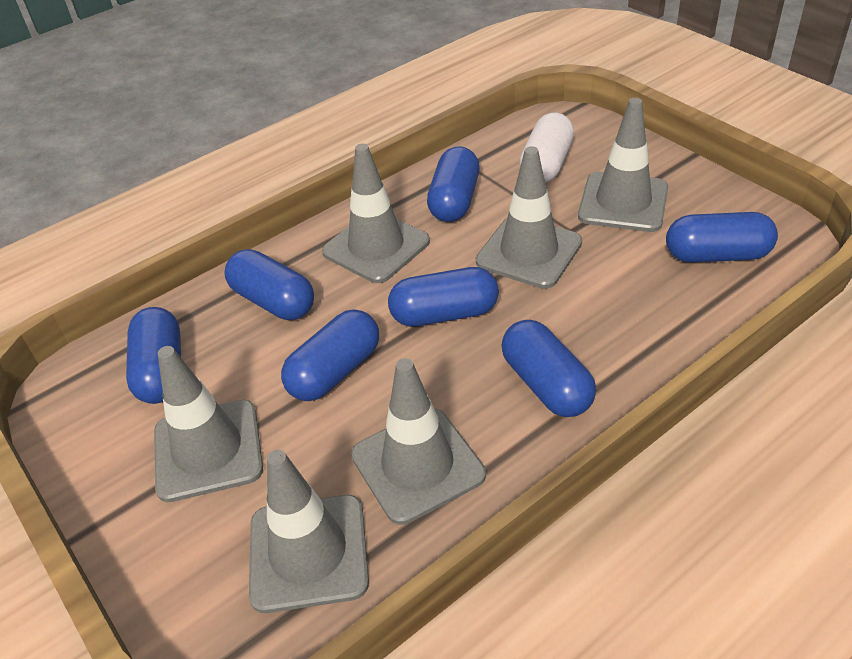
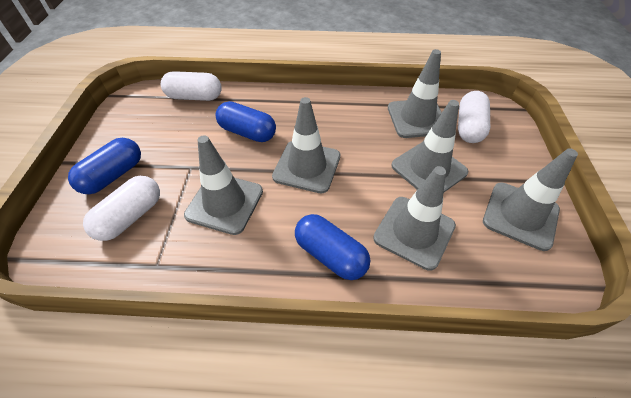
blue capsule: 7 -> 3
white capsule: 1 -> 3

